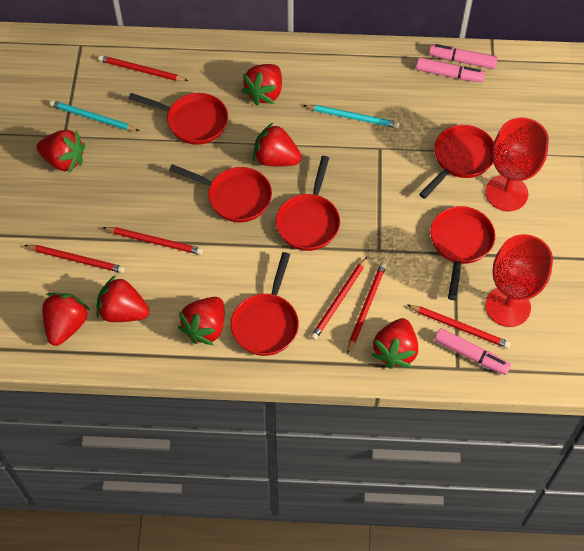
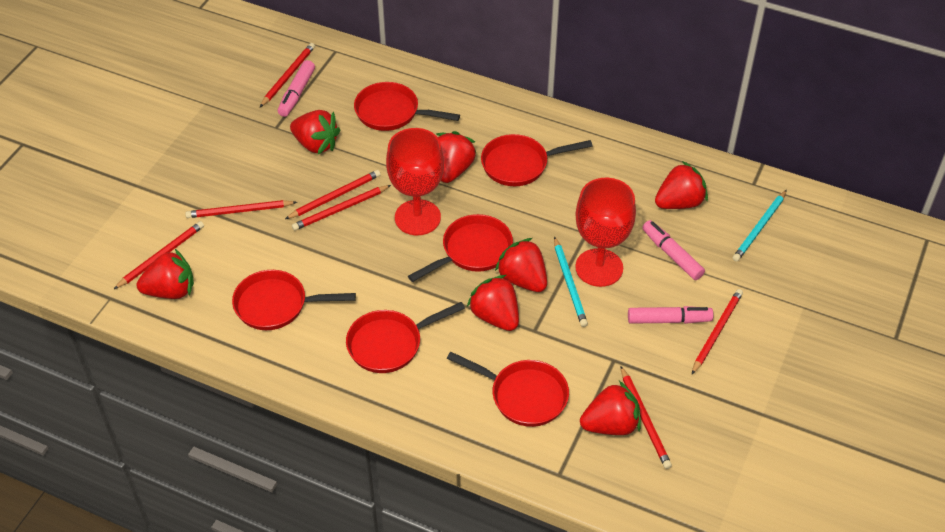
red pencil: 6 -> 7

